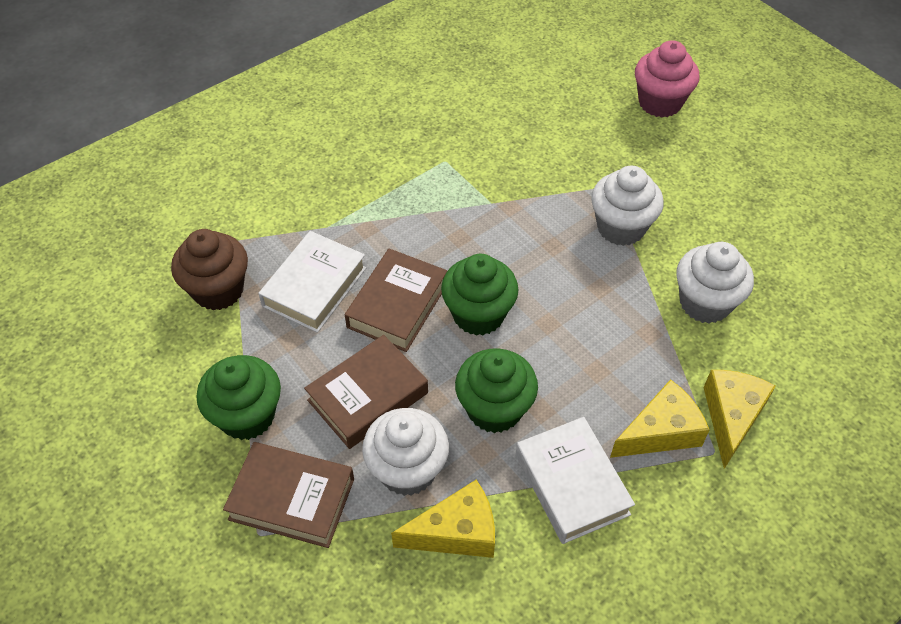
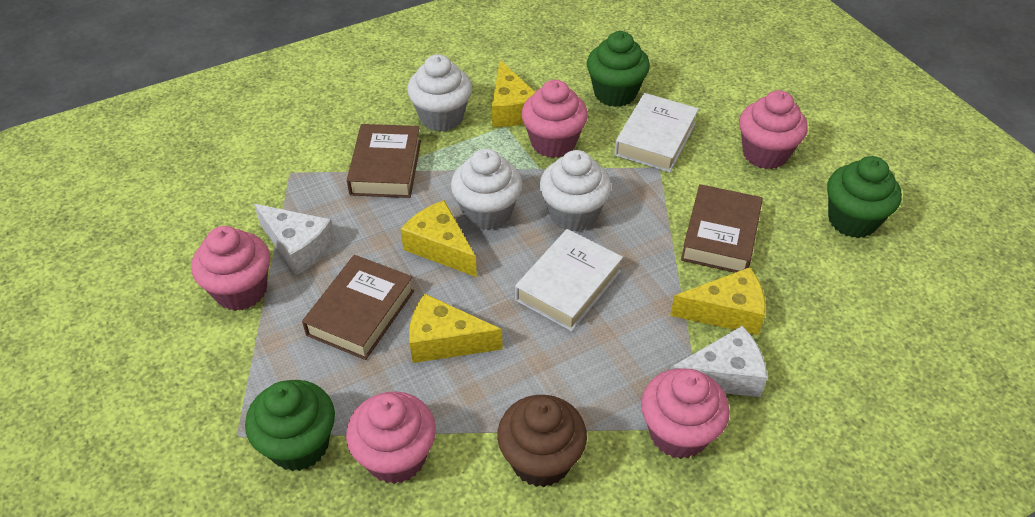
pink cupcake: 1 -> 5
white cheese: 0 -> 2
yellow cheese: 3 -> 4

